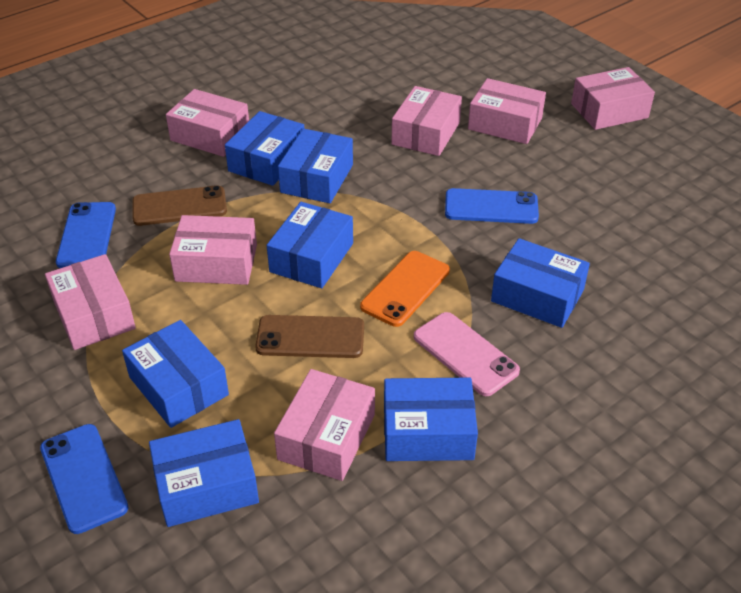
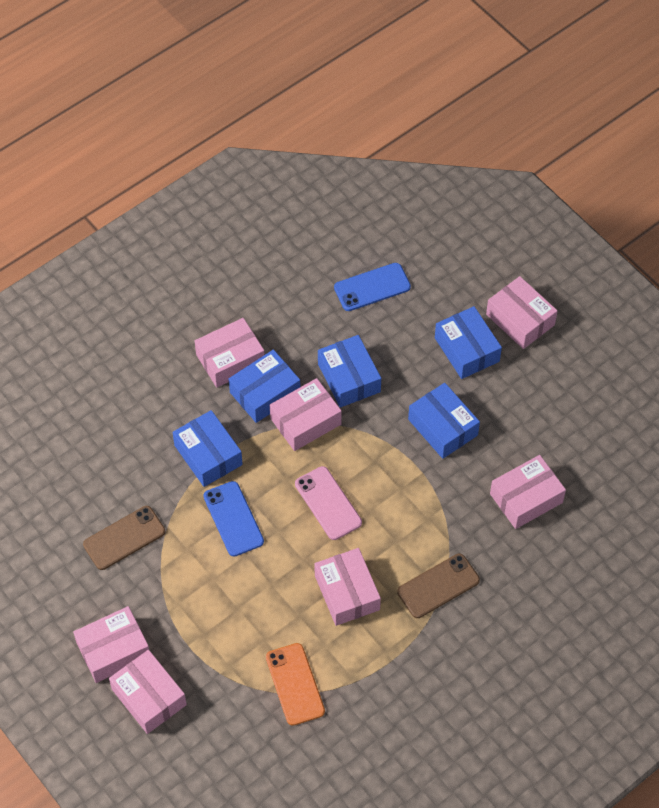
blue box: 7 -> 5
blue phone: 3 -> 2

